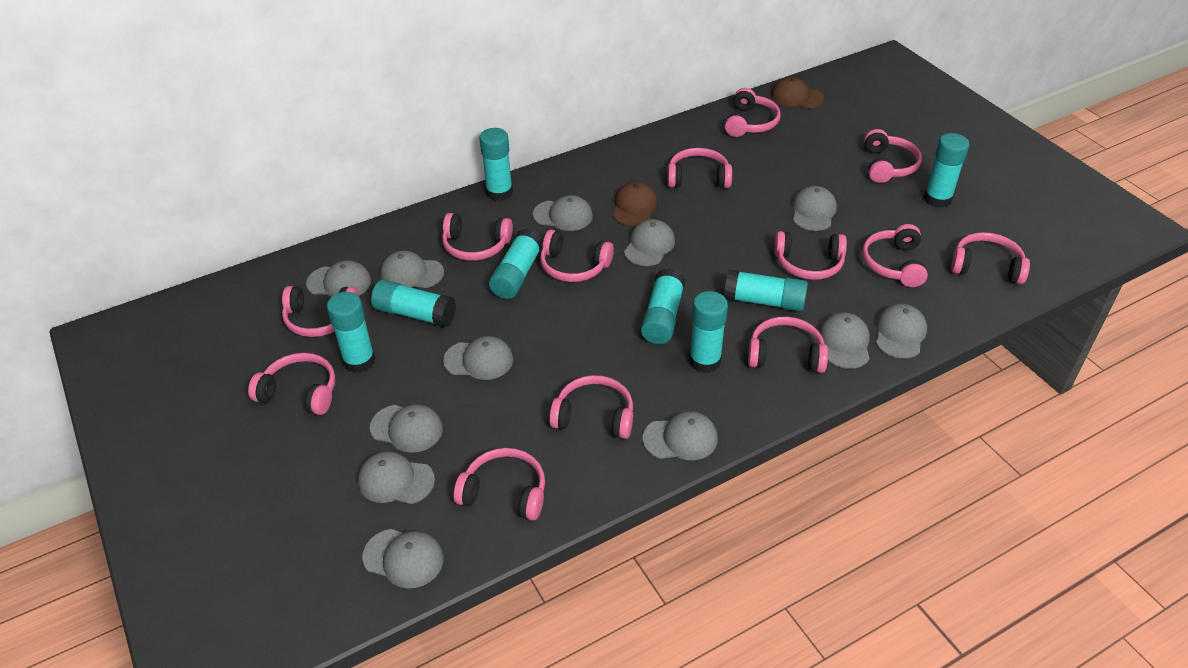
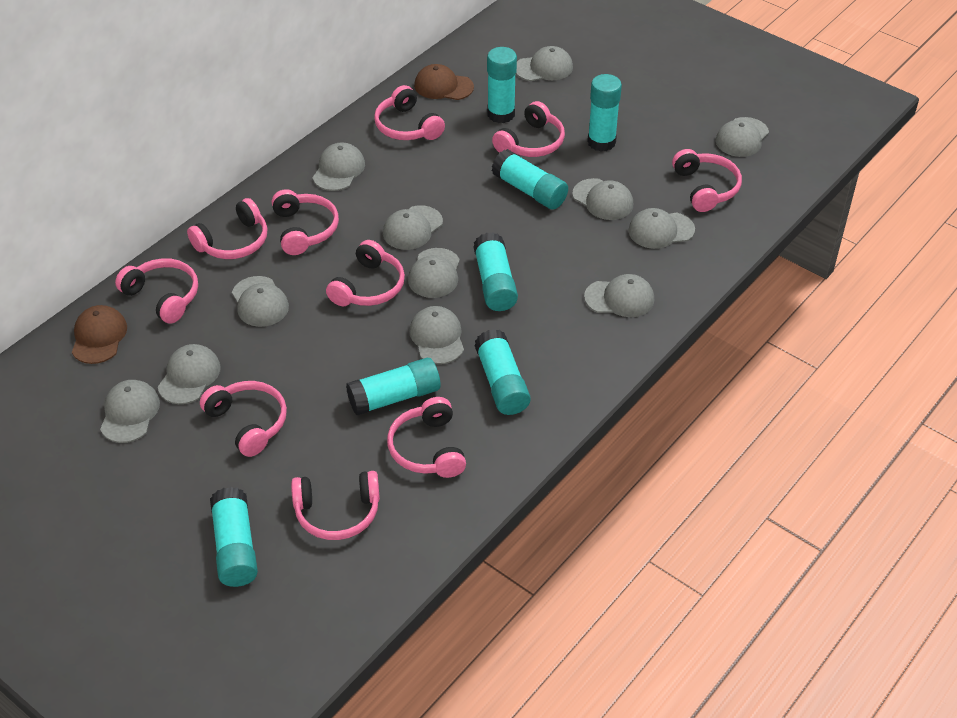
pink headphones: 13 -> 10
turquoise glue stick: 8 -> 7

